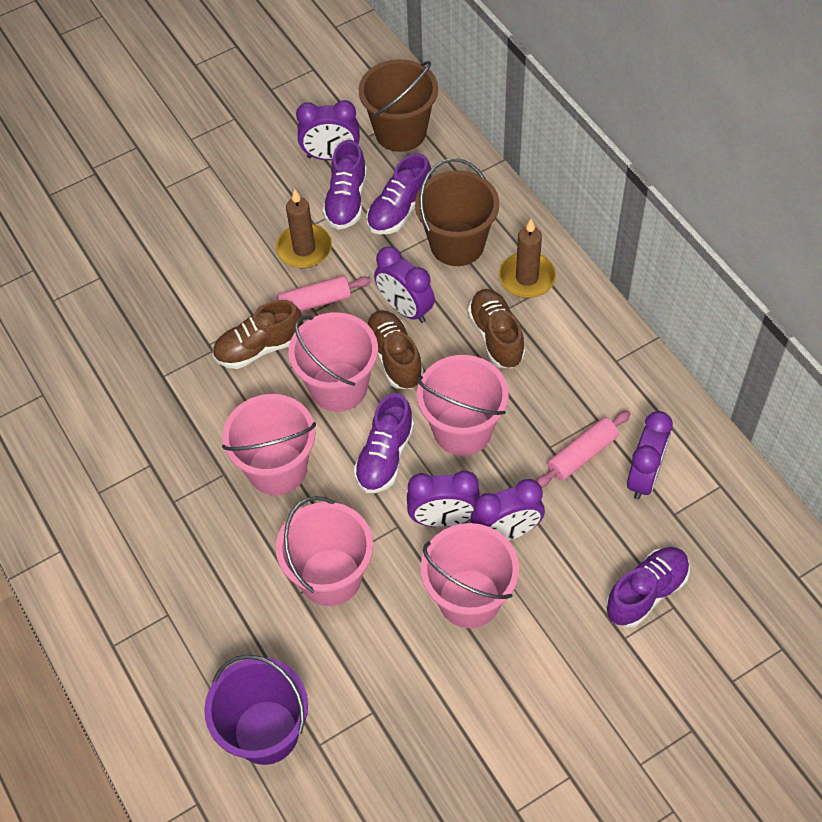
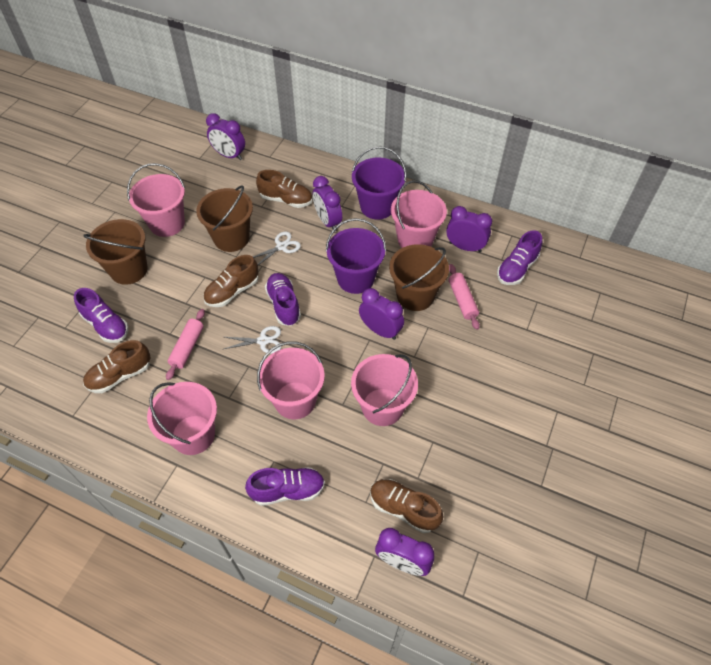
brown bucket: 2 -> 3
brown candle: 2 -> 0
brown shoe: 3 -> 4
purple bucket: 1 -> 2
white scissors: 0 -> 2

